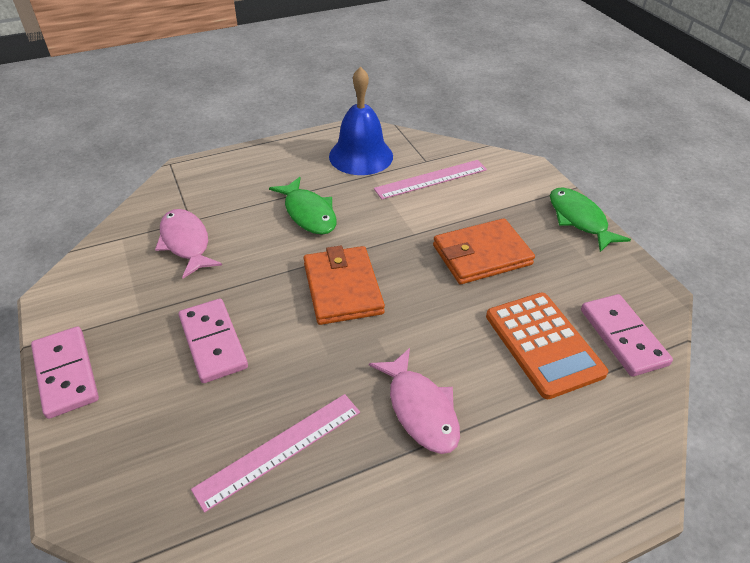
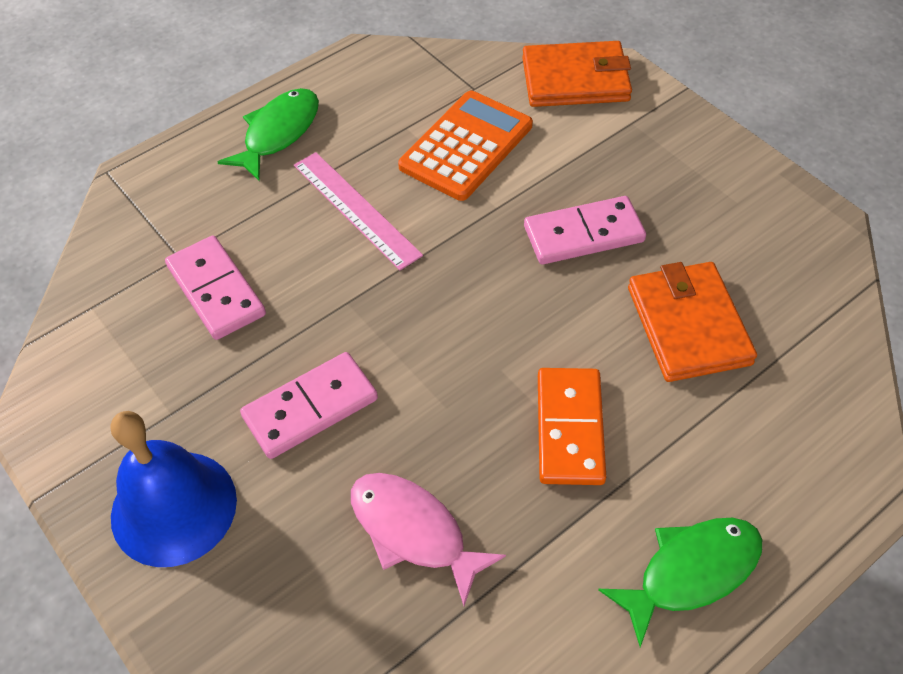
orange domino: 0 -> 1
pink fish: 2 -> 1
pink ruler: 2 -> 1

